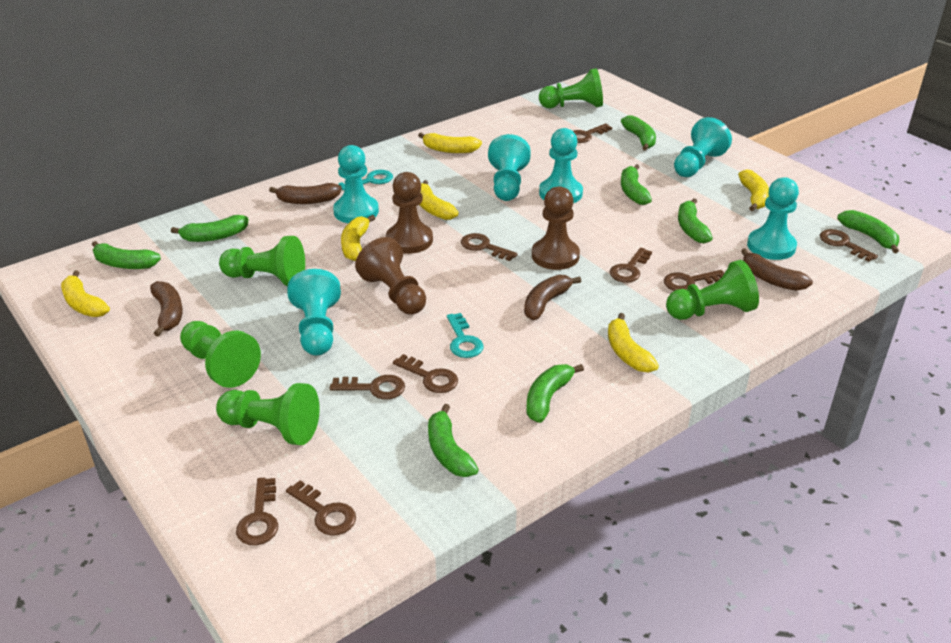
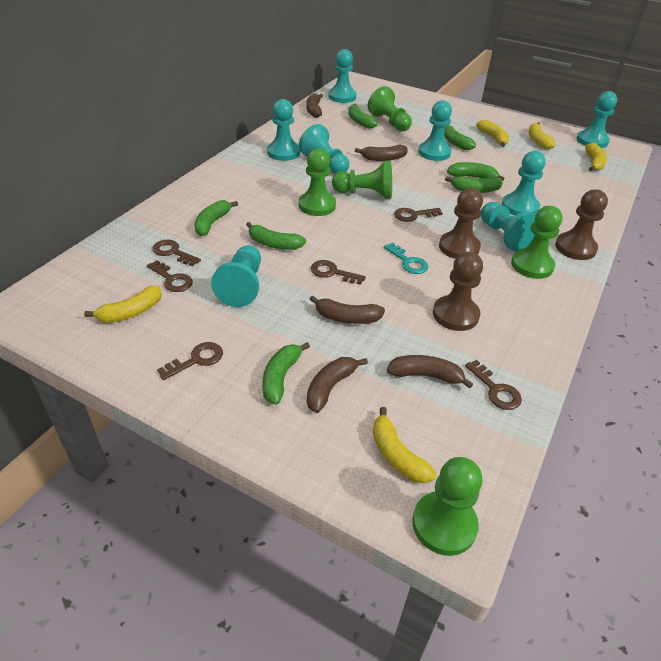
brown banana: 4 -> 5
brown key: 9 -> 6
green banana: 8 -> 7
turquoise key: 2 -> 1
turquoise pawn: 6 -> 8
yellow banana: 6 -> 5

